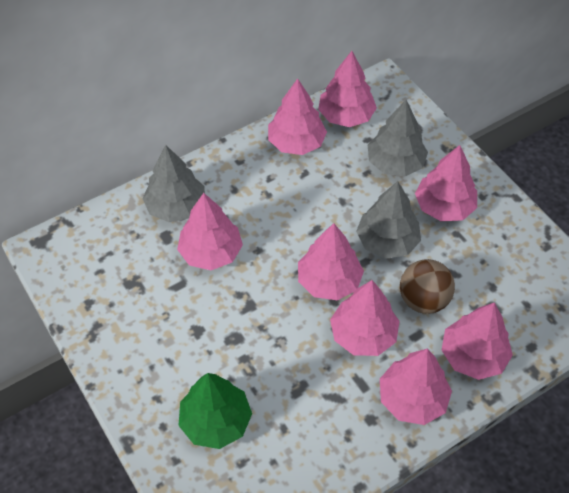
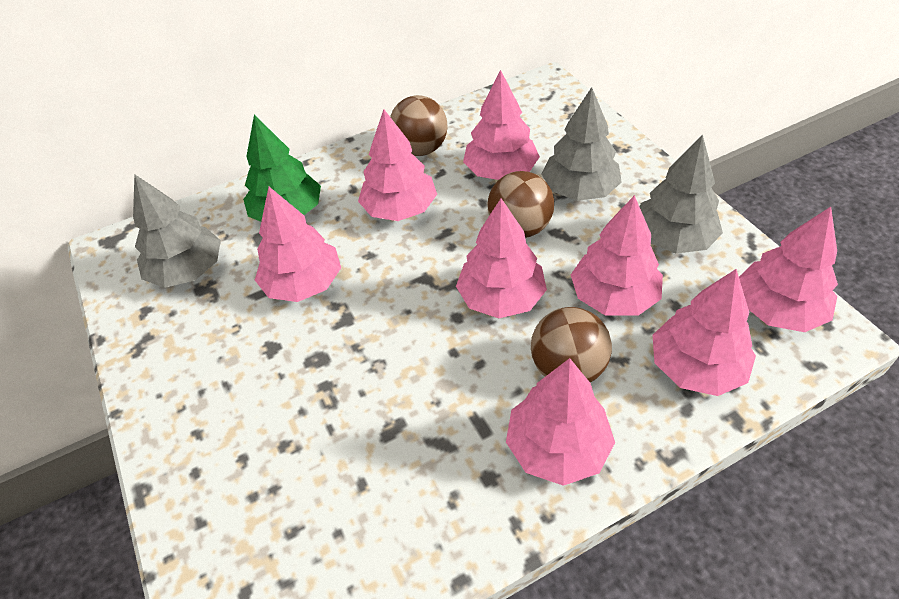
brown ball: 1 -> 3

